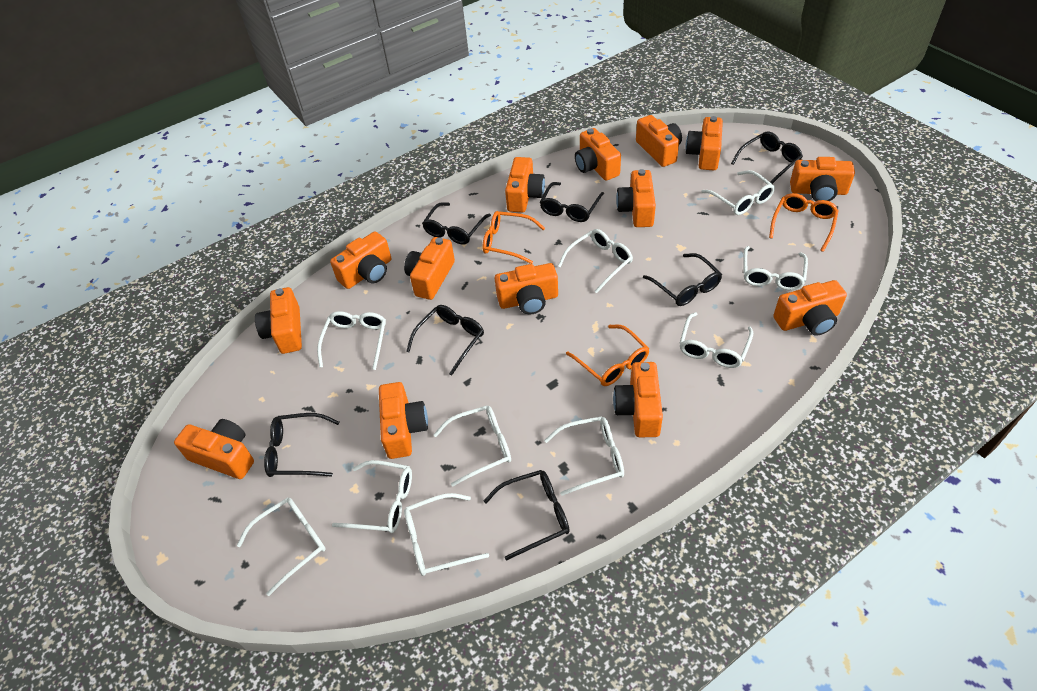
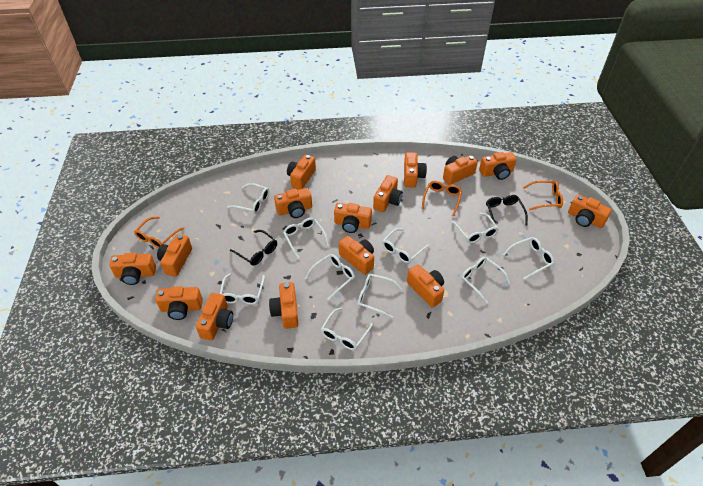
black glasses: 7 -> 2
orange camera: 14 -> 15

